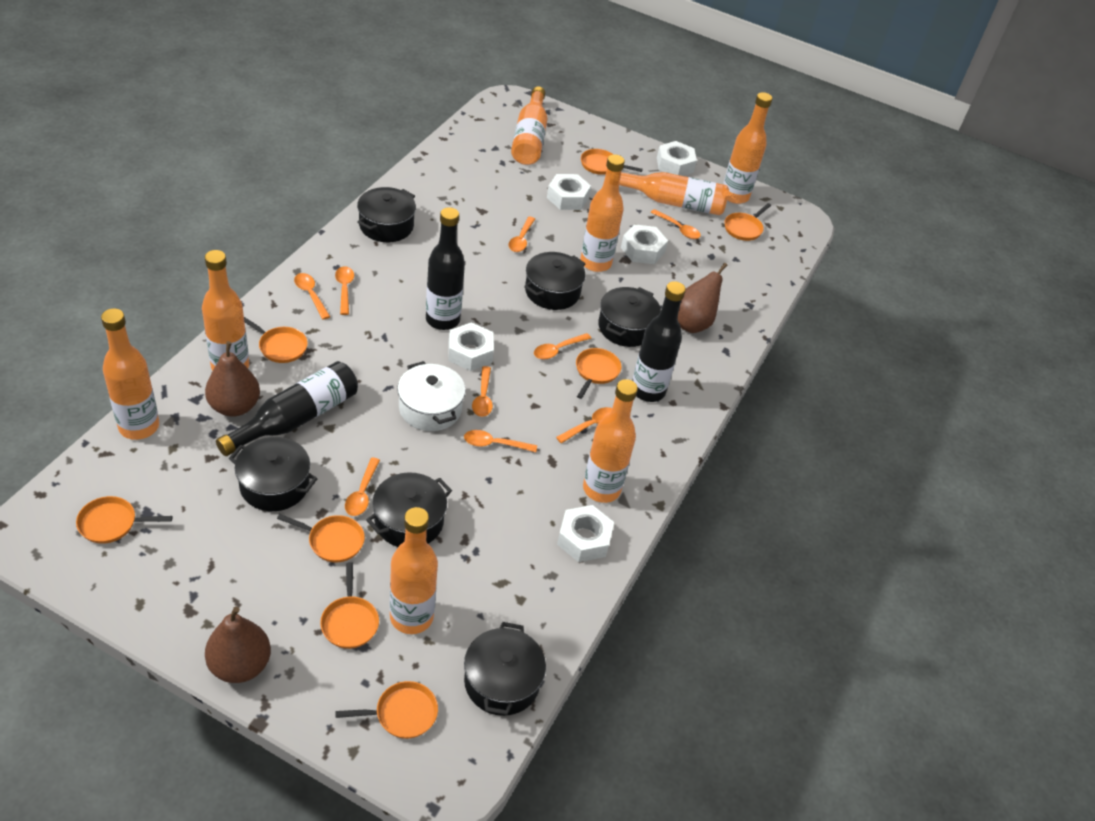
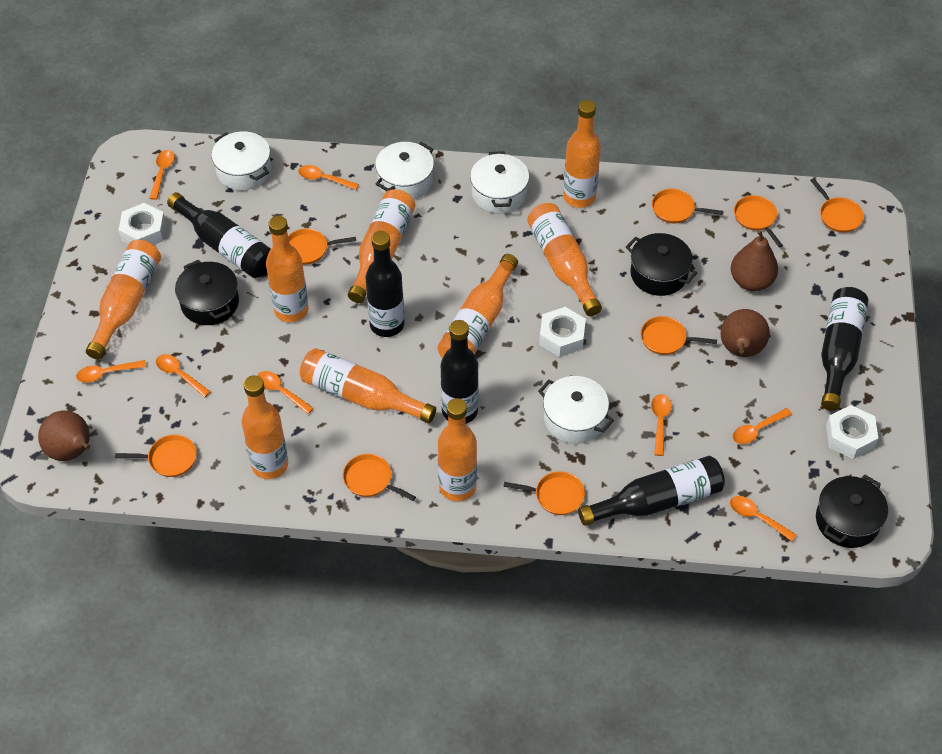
black bottle: 3 -> 5
black pot: 6 -> 3
orange bottle: 8 -> 9
orange spoon: 9 -> 8
white nut: 5 -> 3
white pot: 1 -> 4

